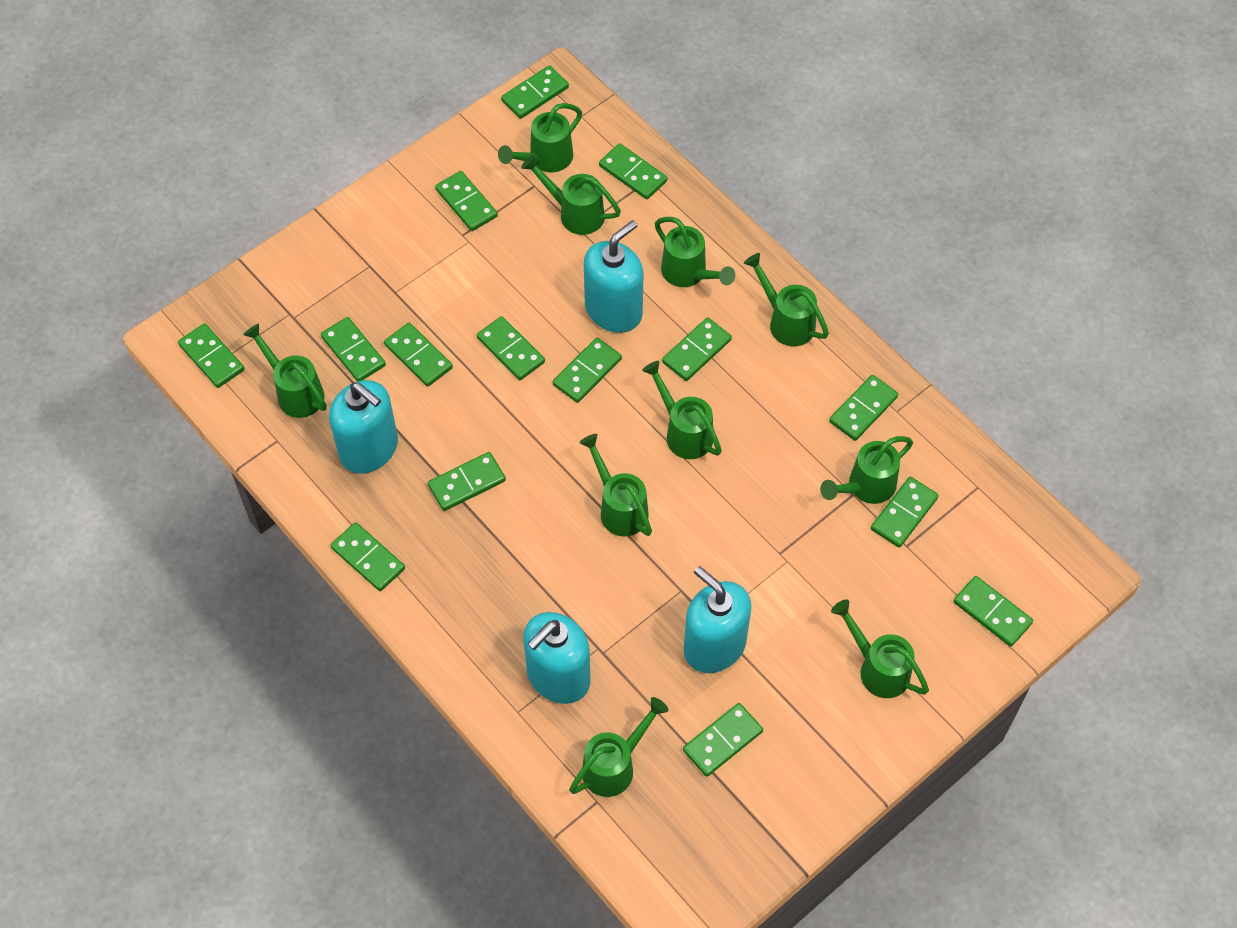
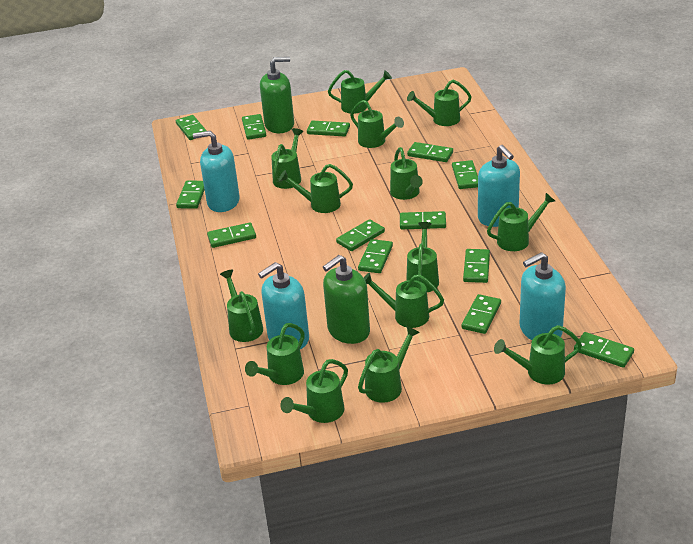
green domino: 15 -> 13
green soap dispenser: 0 -> 2
green watering can: 10 -> 14

